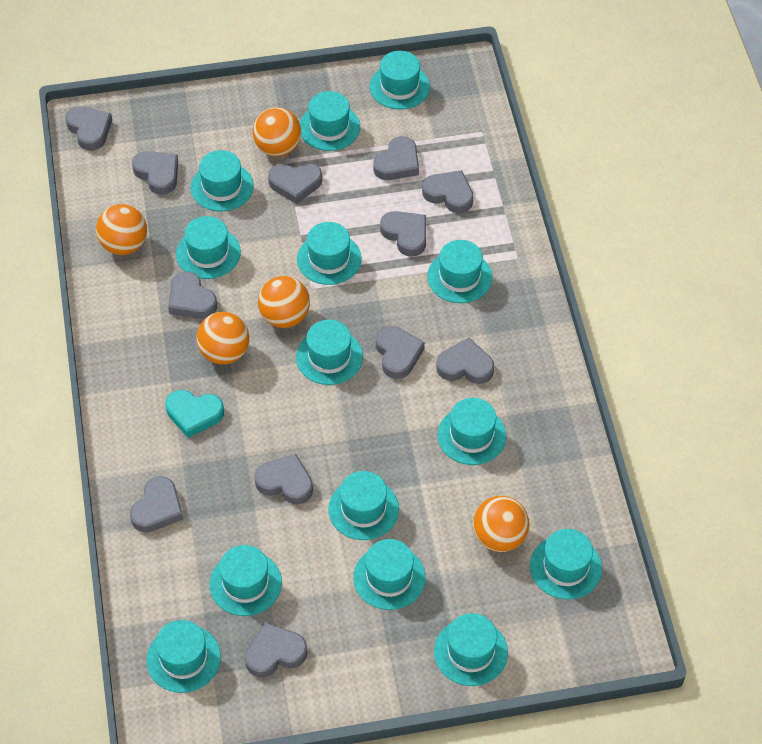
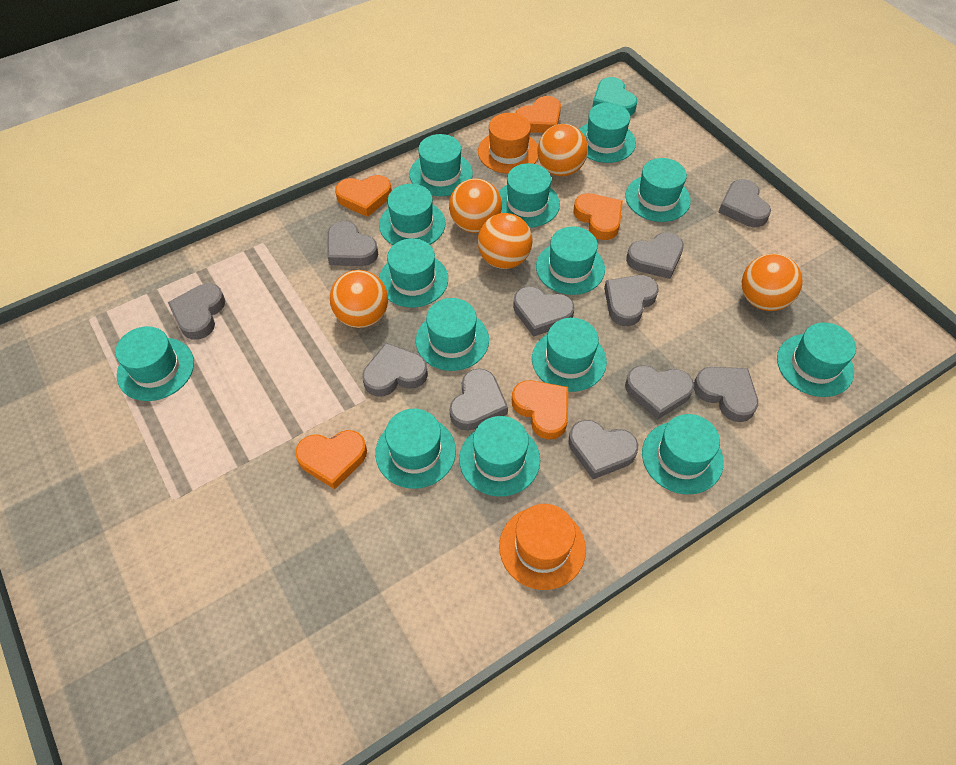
grey heart: 12 -> 11
orange hat: 0 -> 2
orange heart: 0 -> 5

